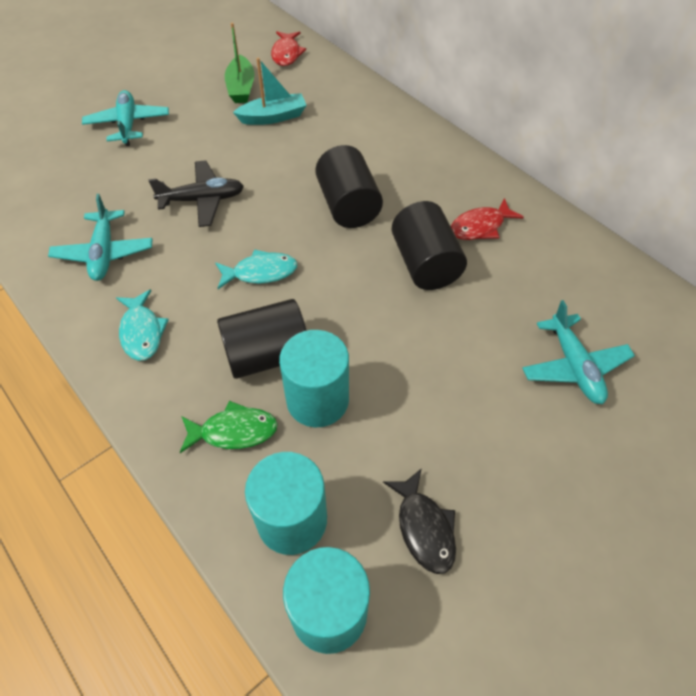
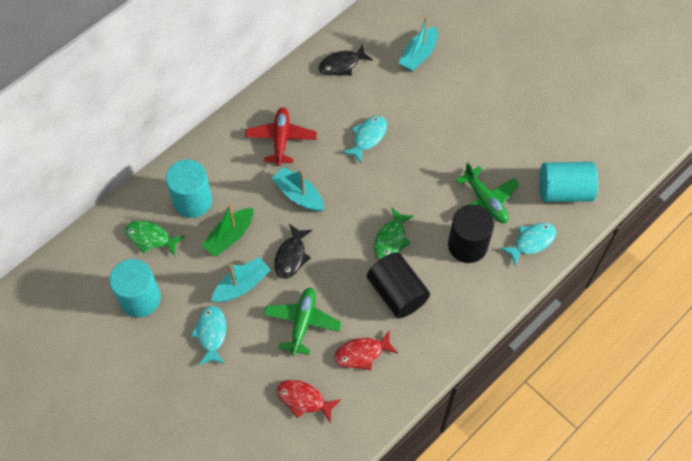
black cylinder: 3 -> 2
black fish: 1 -> 2
black plane: 1 -> 0
green fish: 1 -> 2
green plane: 0 -> 2
red plane: 0 -> 1
turquoise boat: 1 -> 3
turquoise fish: 2 -> 3
turquoise plane: 3 -> 0

